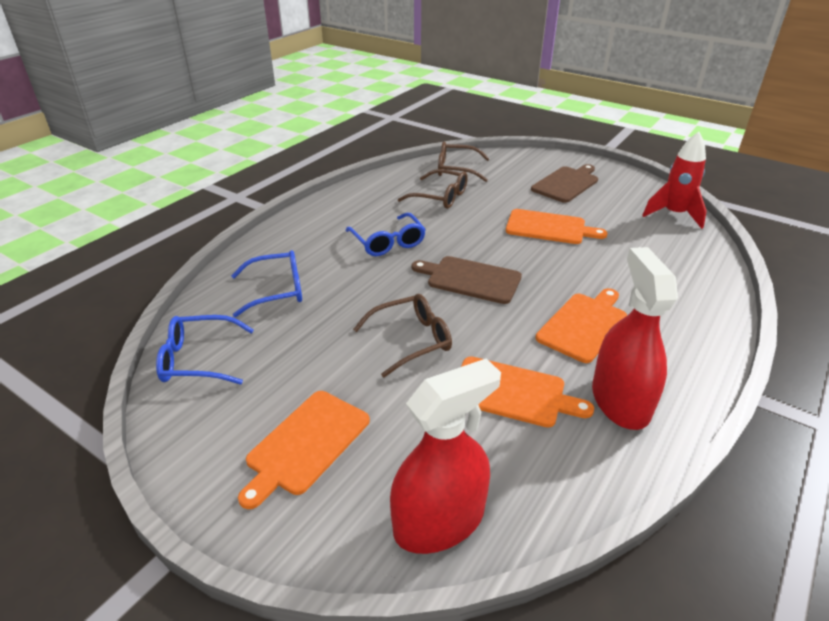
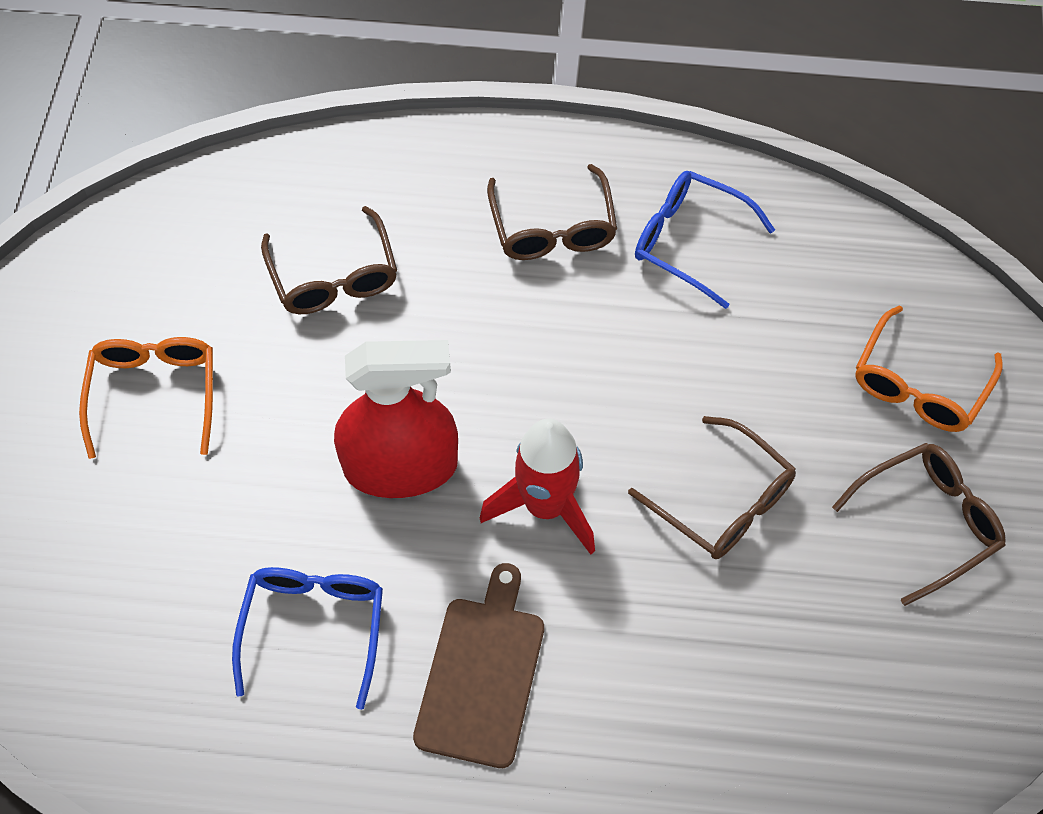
blue glasses: 3 -> 2
brown cutting board: 2 -> 1
brown glasses: 3 -> 4
orange cutting board: 4 -> 0
orange glasses: 0 -> 2
red spray bottle: 2 -> 1

